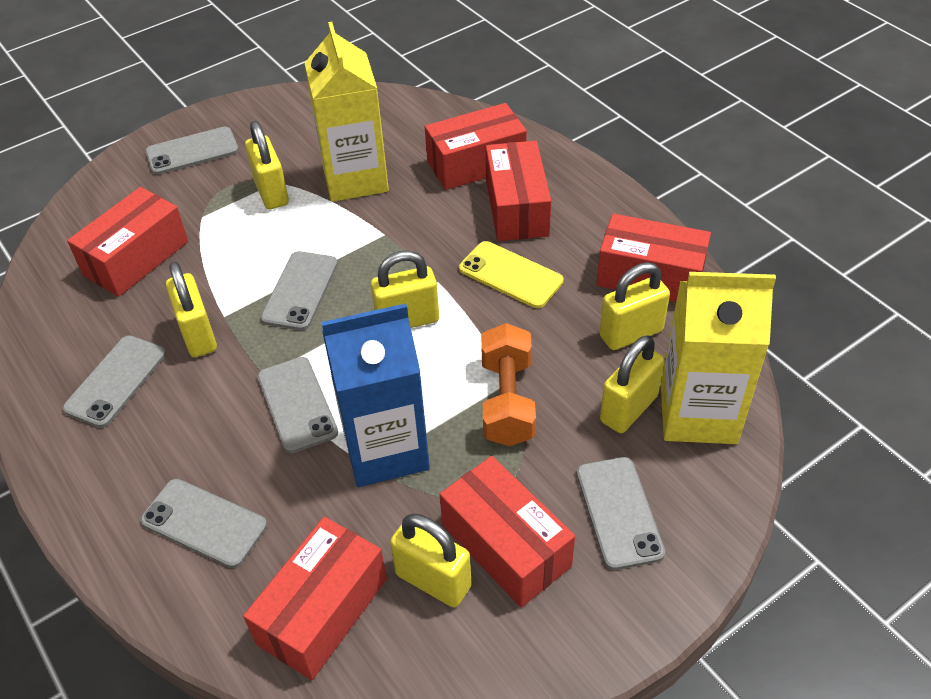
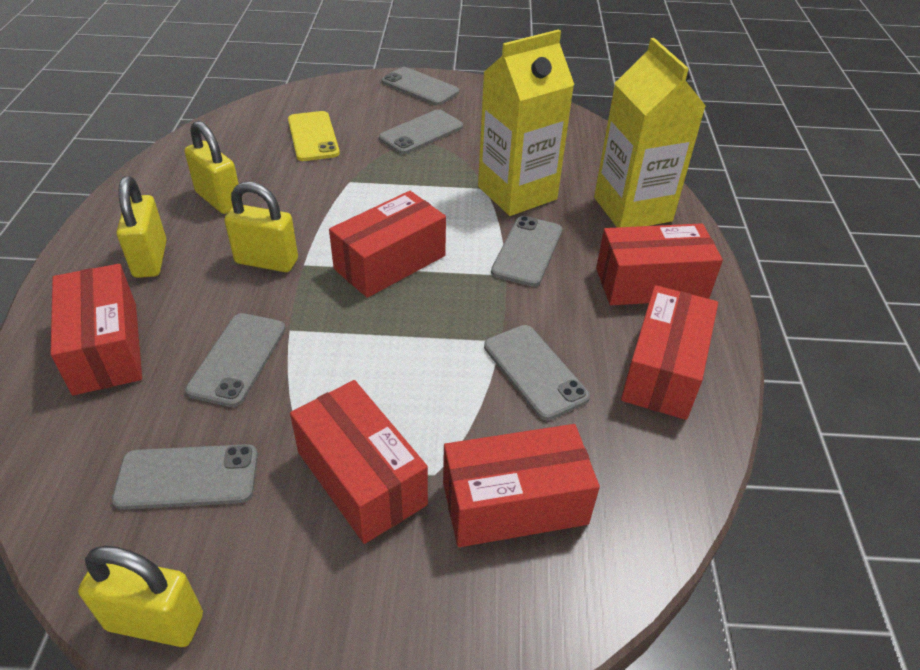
blue carton: 1 -> 0
orange dumbbell: 1 -> 0
yellow padlock: 6 -> 4

